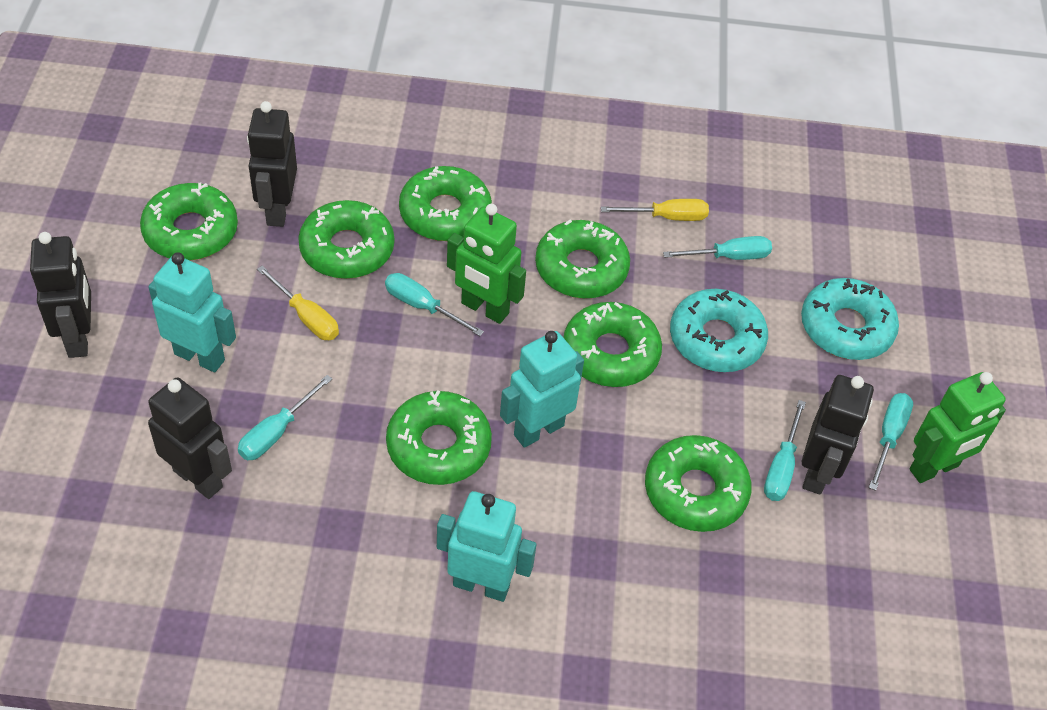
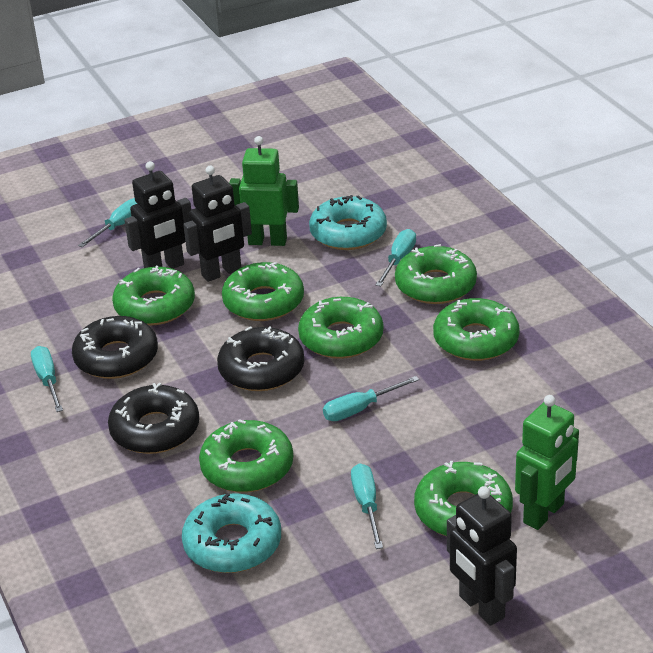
black donut: 0 -> 3
black robot: 4 -> 3
turquoise robot: 3 -> 0
yellow screwdriver: 2 -> 0

